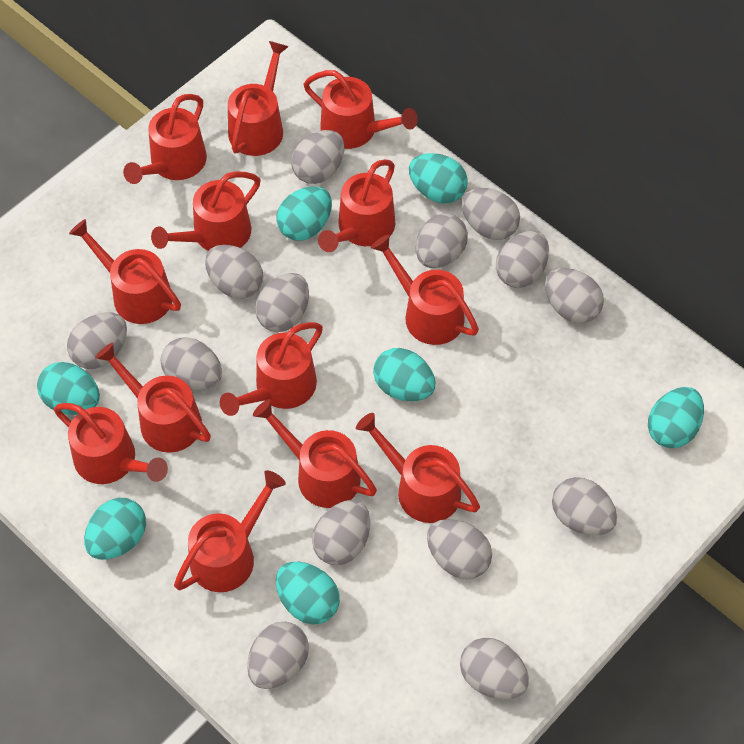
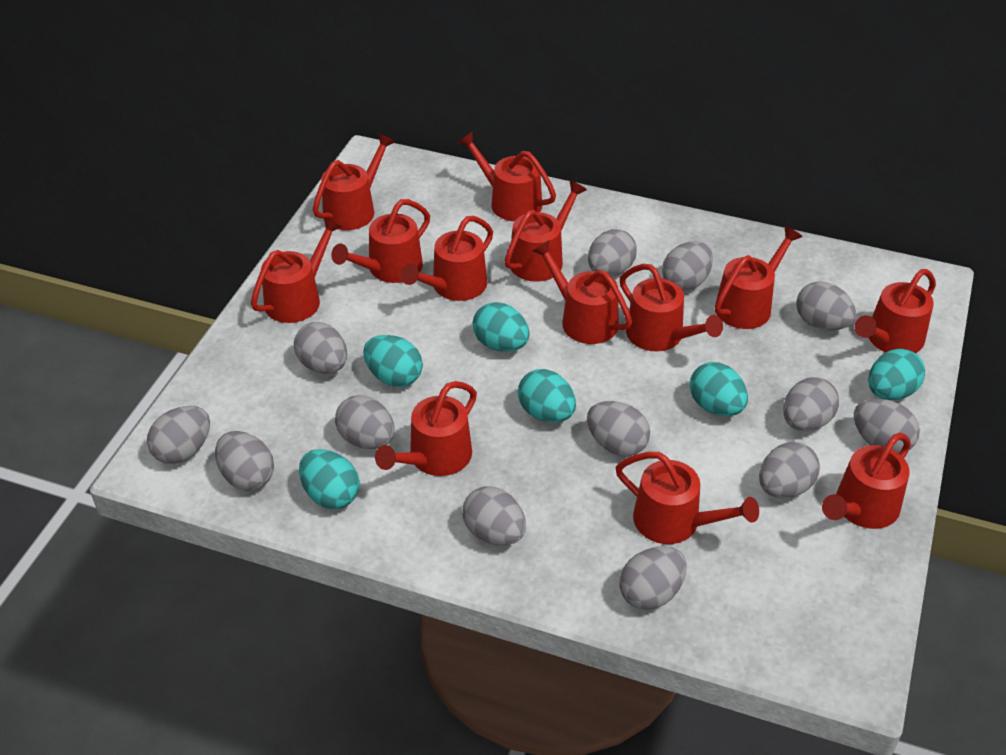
grey egg: 14 -> 13
turquoise egg: 7 -> 6

